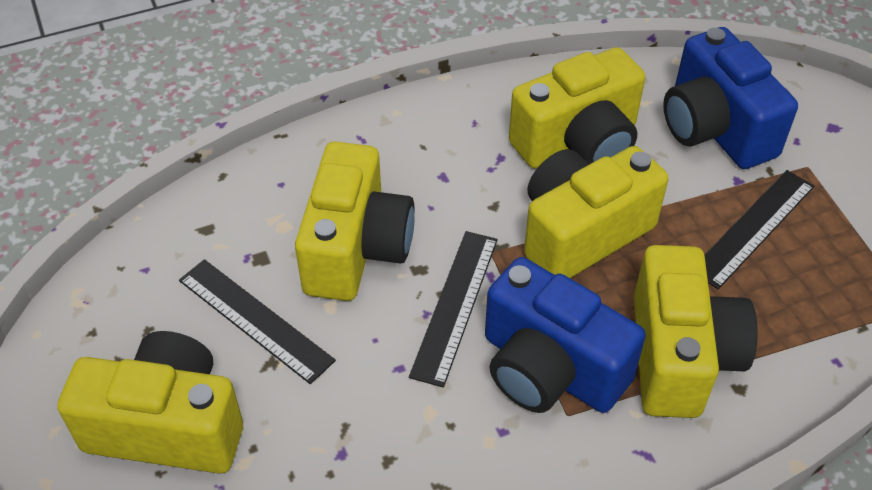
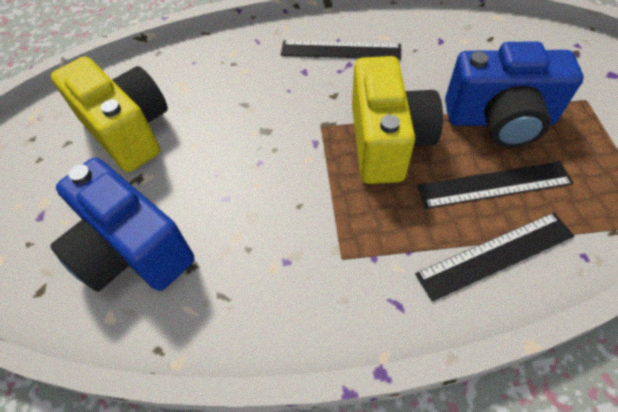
yellow camera: 5 -> 2

